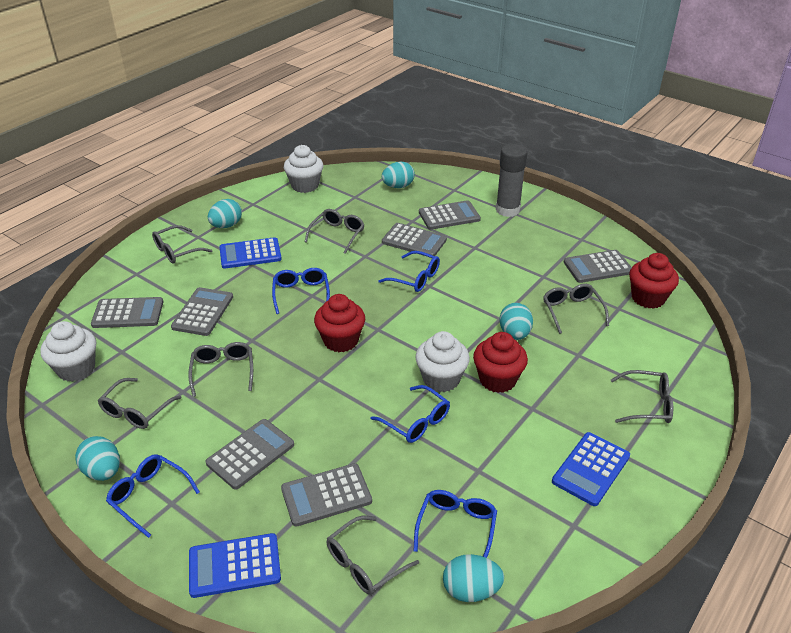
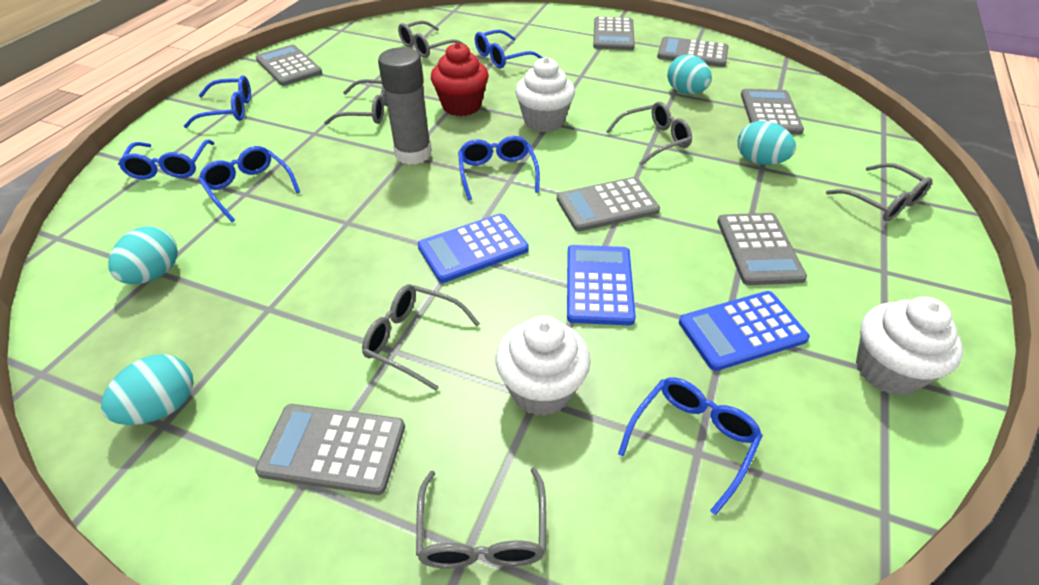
blue glasses: 5 -> 6
grey glasses: 7 -> 6
red cupcake: 3 -> 1
turquoise egg: 5 -> 4

